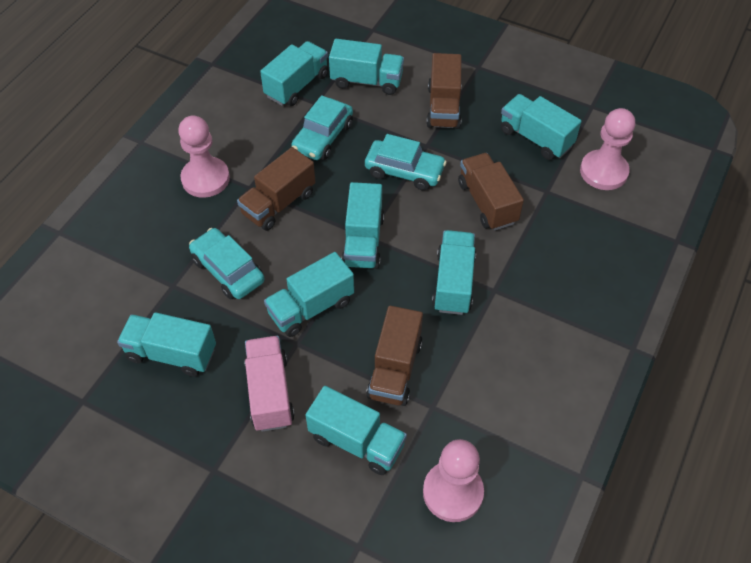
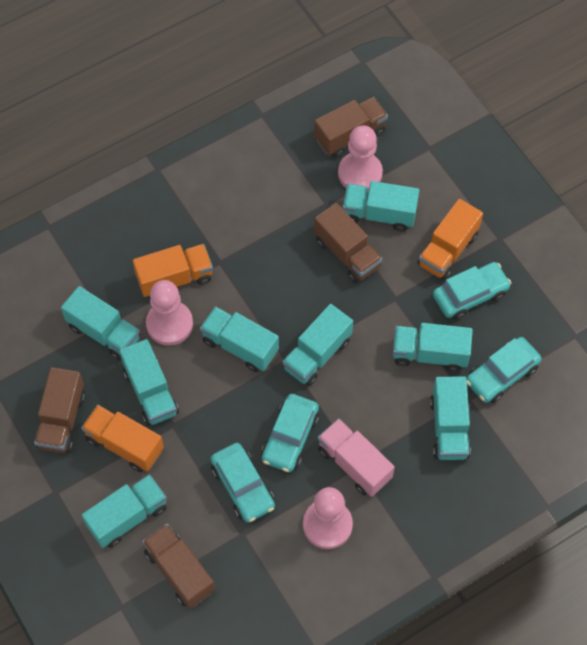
orange truck: 0 -> 3
turquoise car: 3 -> 4

